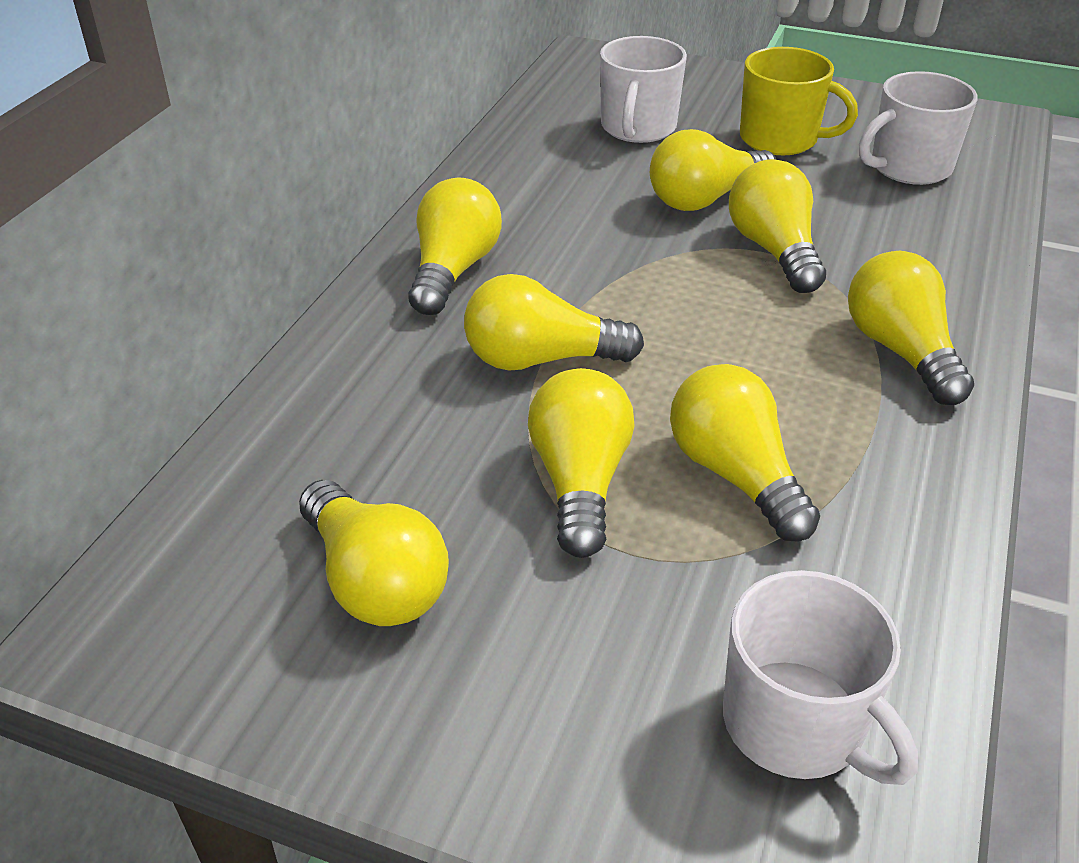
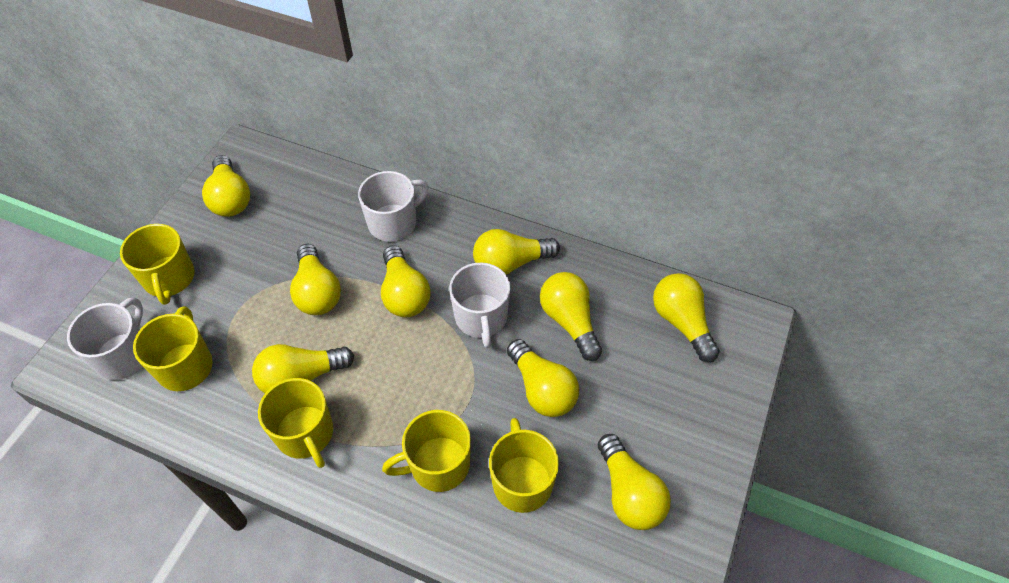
yellow light bulb: 8 -> 9
yellow mug: 1 -> 5

